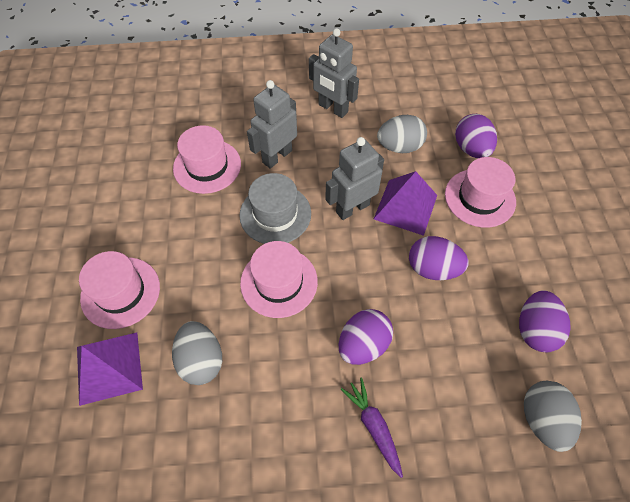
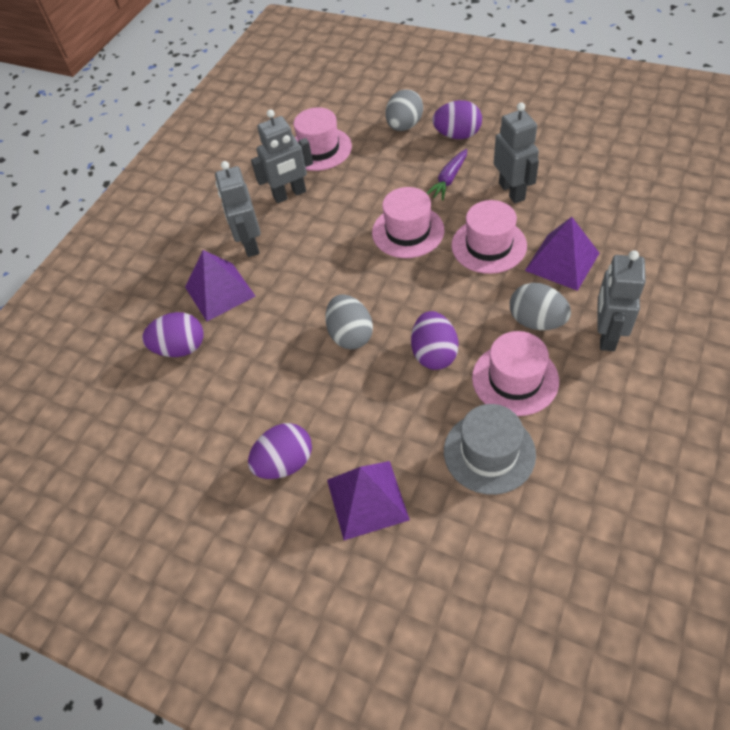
grey robot: 3 -> 4
purple pyramid: 2 -> 3

